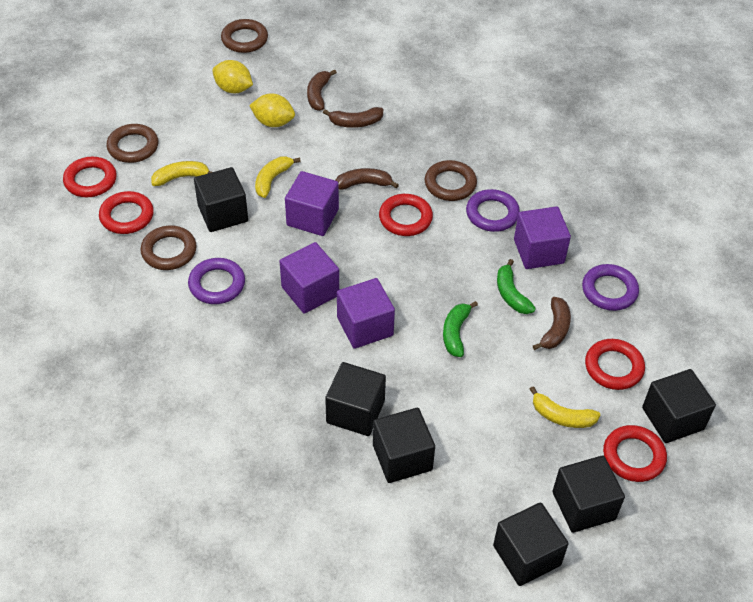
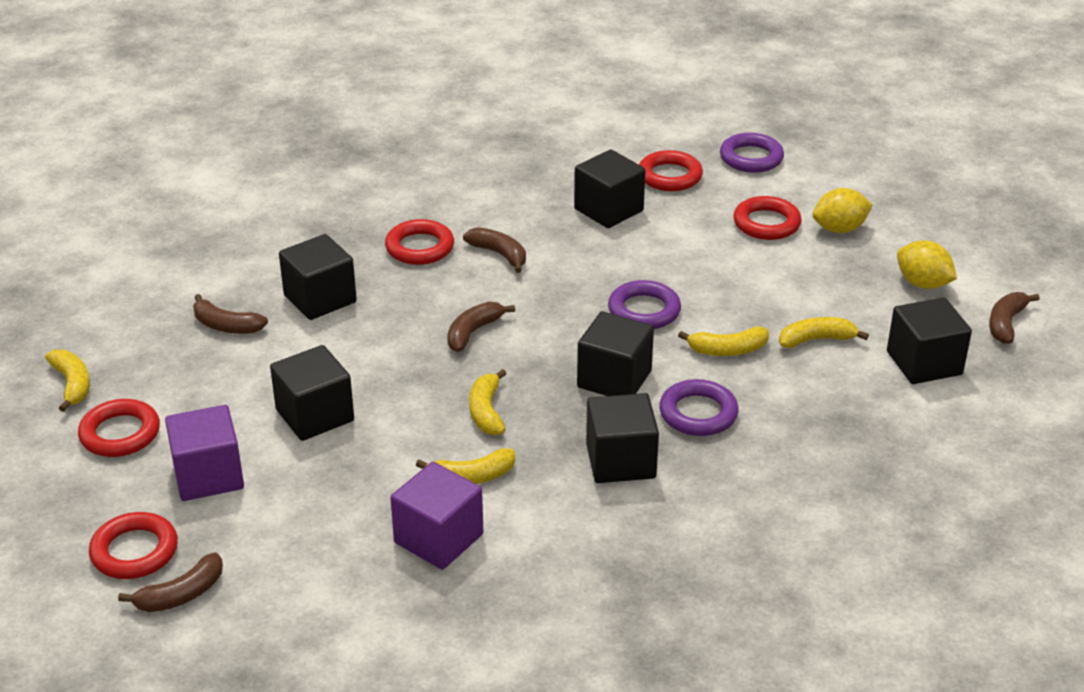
brown banana: 4 -> 5
brown ring: 4 -> 0
green banana: 2 -> 0
purple cube: 4 -> 2
yellow banana: 3 -> 5

